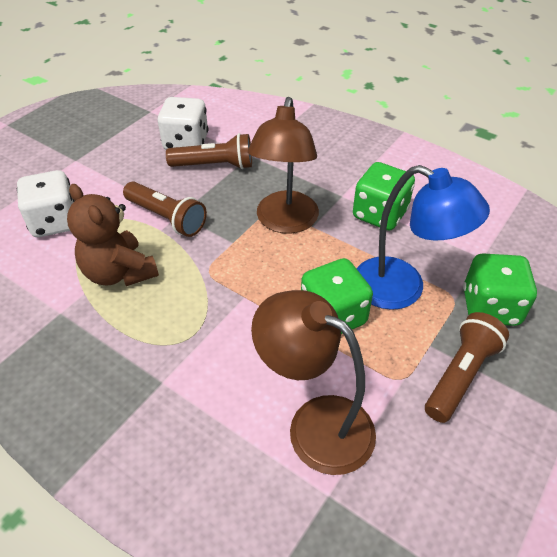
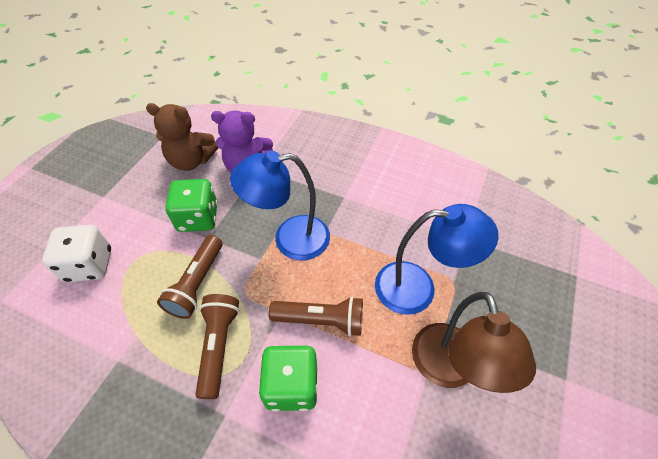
blue lamp: 1 -> 2
brown lamp: 2 -> 1
green dice: 3 -> 2
purple teddy bear: 0 -> 1
white dice: 2 -> 1

